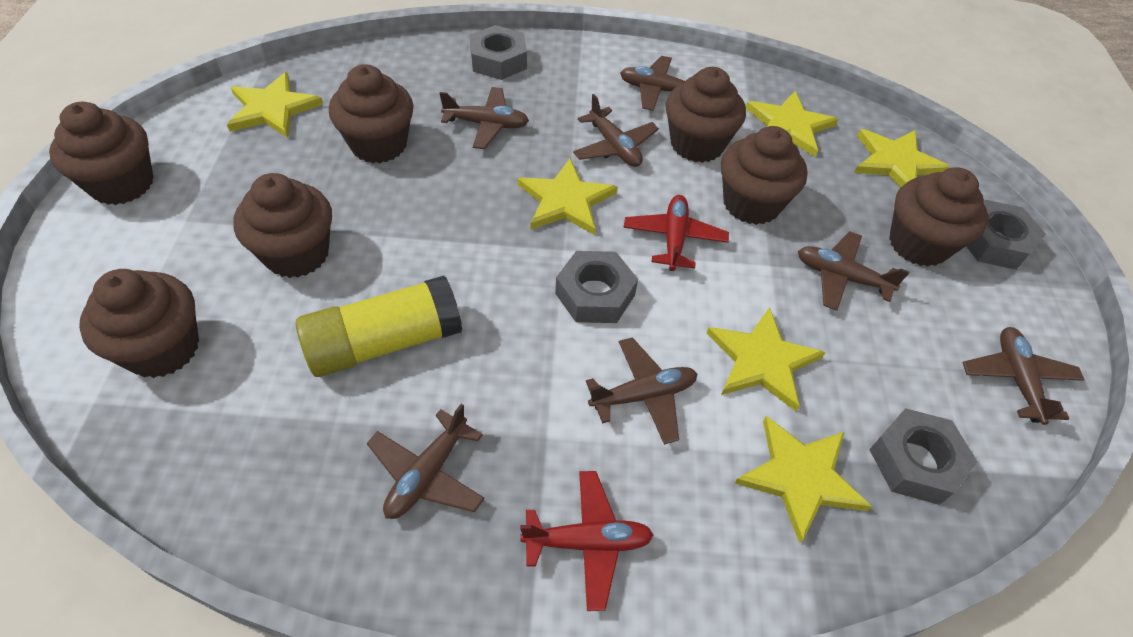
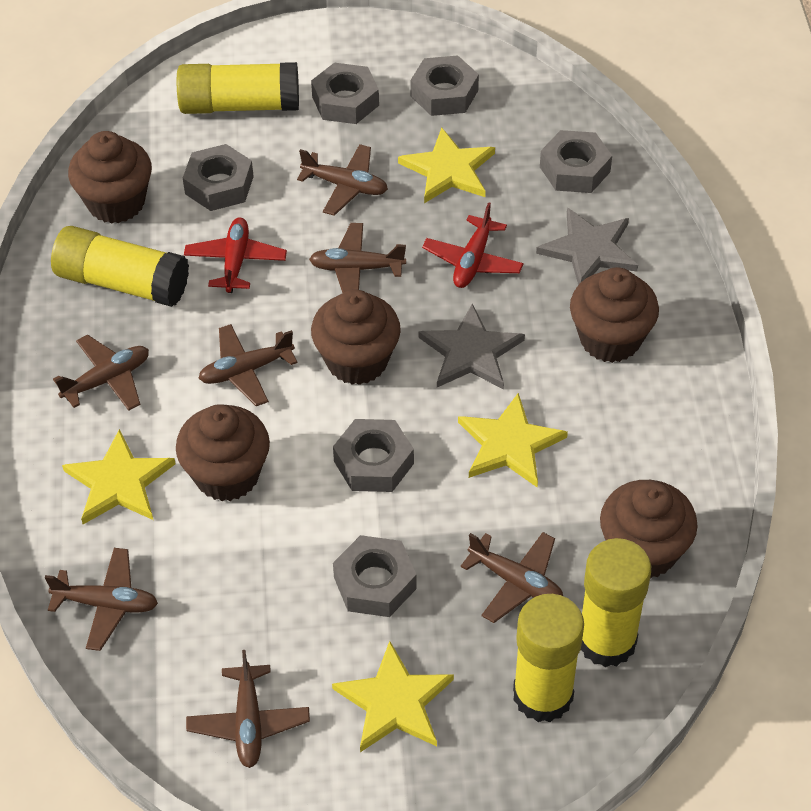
brown cupcake: 7 -> 5
grey nut: 4 -> 6
grey star: 0 -> 2
yellow glue stick: 1 -> 4
yellow star: 6 -> 4

